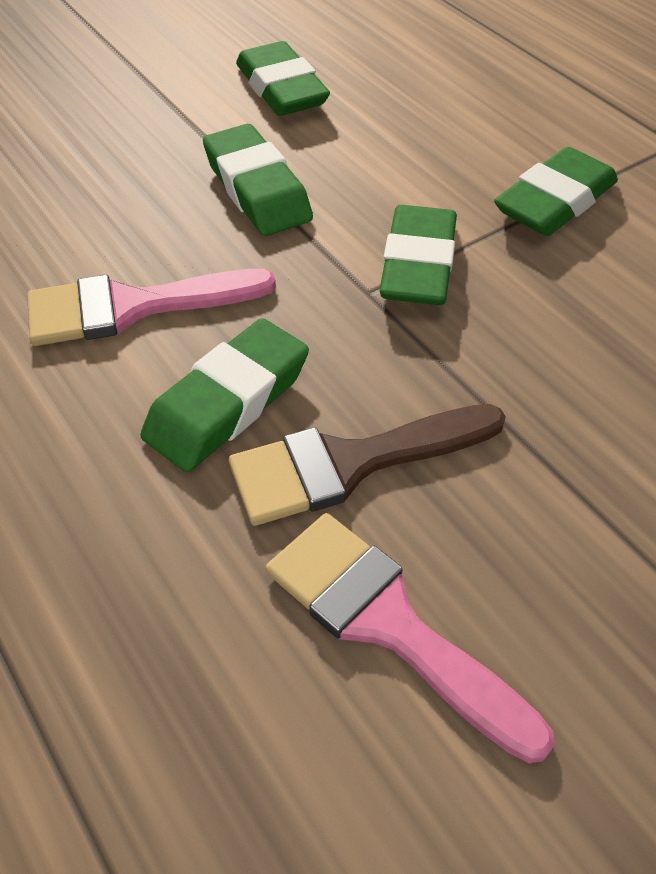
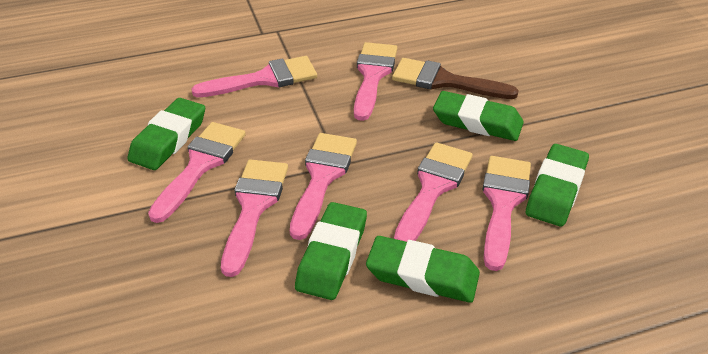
pink brush: 2 -> 7

